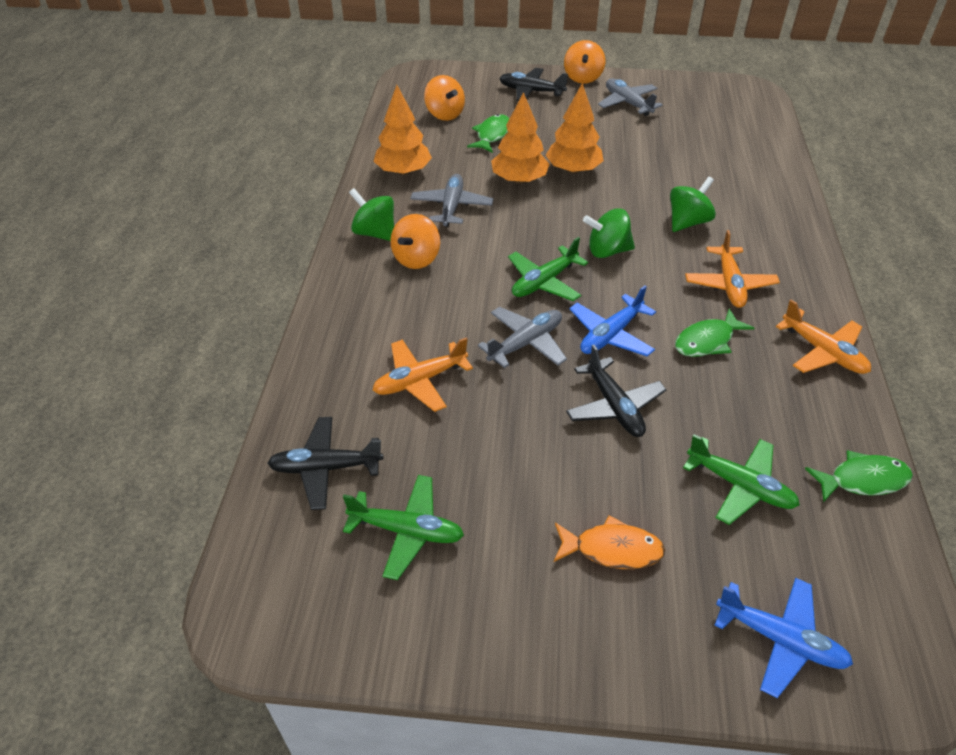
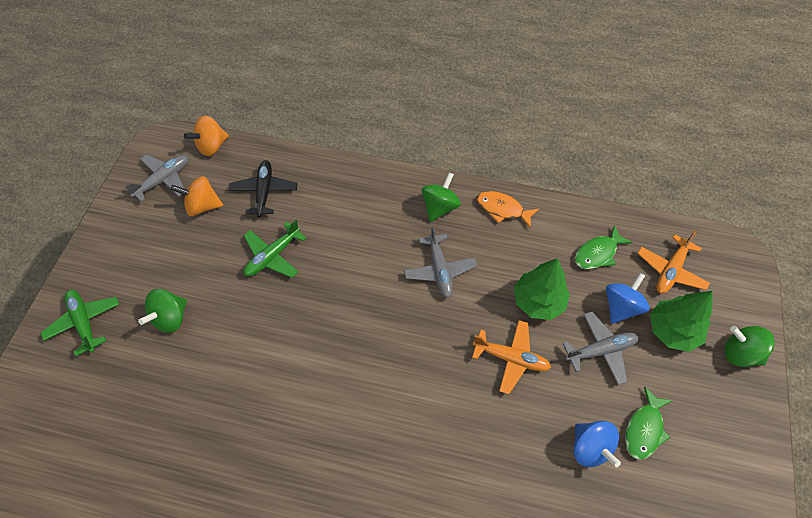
black plane: 3 -> 1
blue plane: 2 -> 0
blue spinning top: 0 -> 2
green fish: 3 -> 2
green plane: 3 -> 2
green tree: 0 -> 2
orange plane: 3 -> 2
orange spinning top: 3 -> 2
orange tree: 3 -> 0

